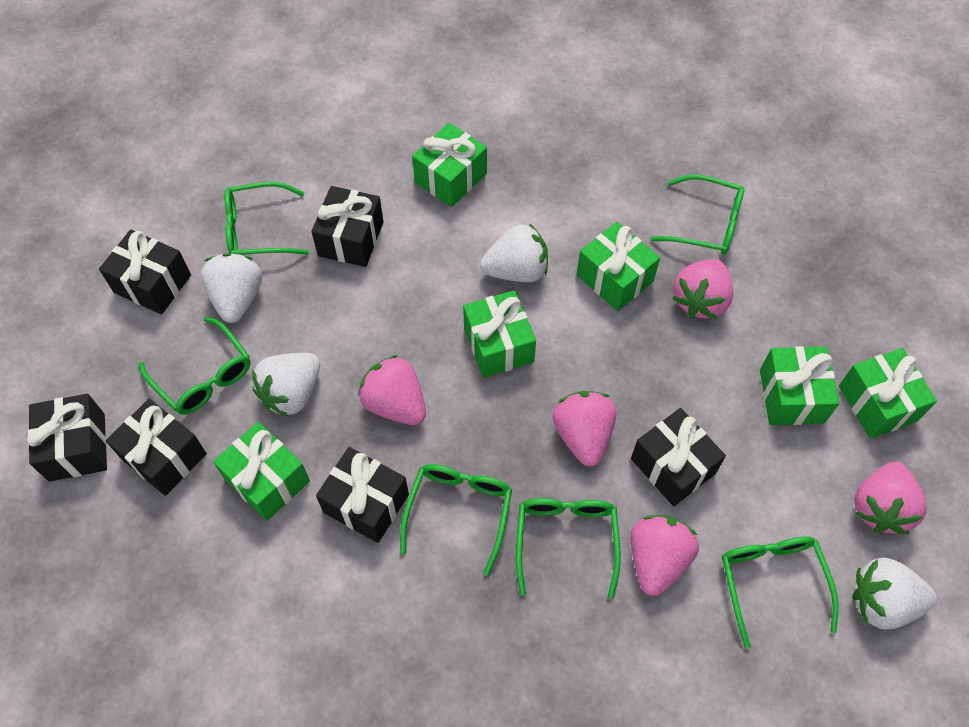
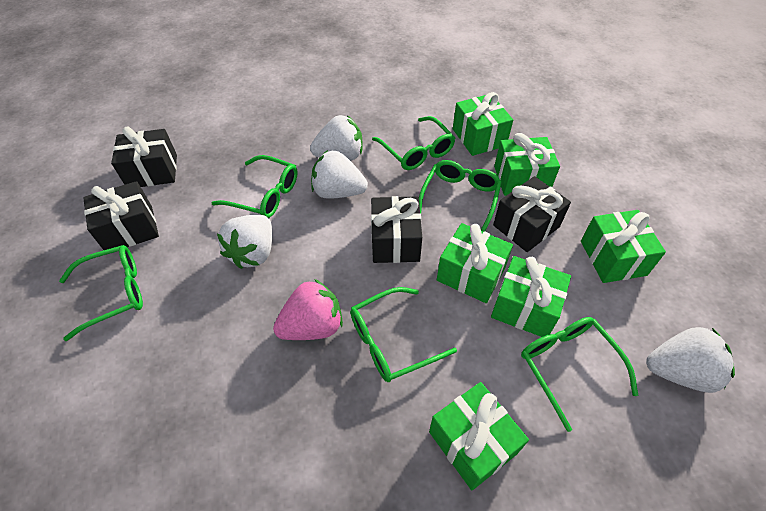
black gift: 6 -> 4
pink strawberry: 5 -> 1

